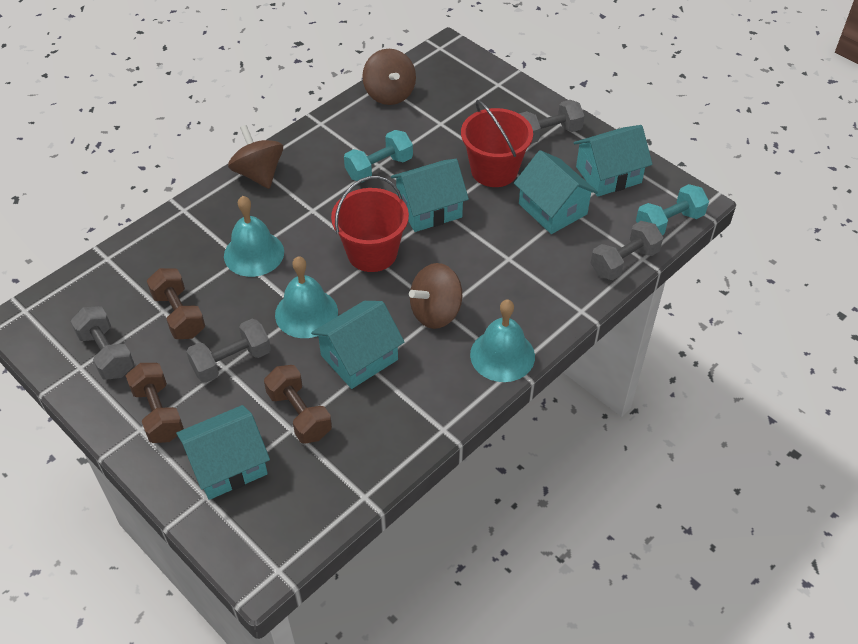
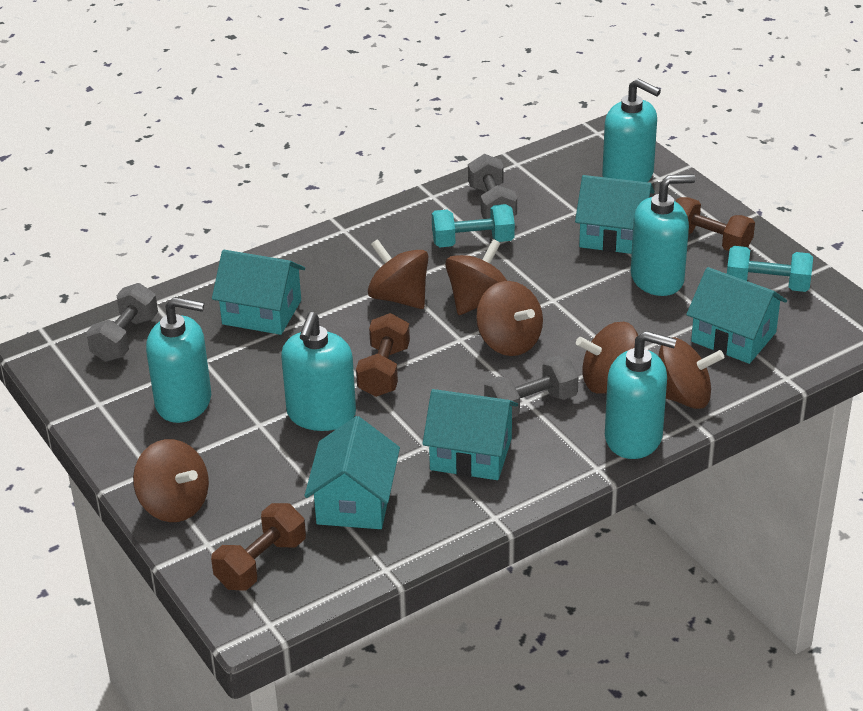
brown spinning top: 3 -> 6
grey dumbbell: 4 -> 3
red bucket: 2 -> 0
turquoise bell: 3 -> 0
turquoise soap dispenser: 0 -> 5

